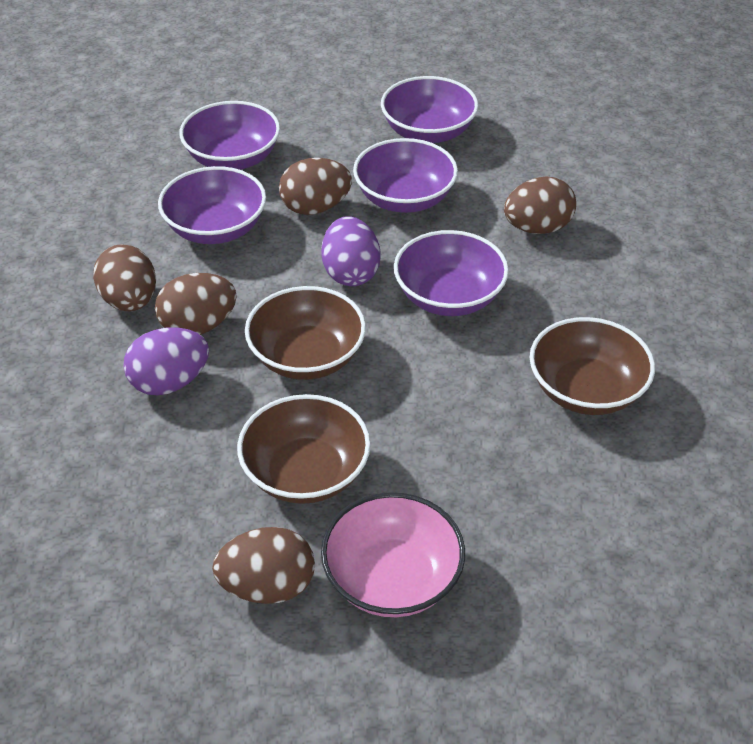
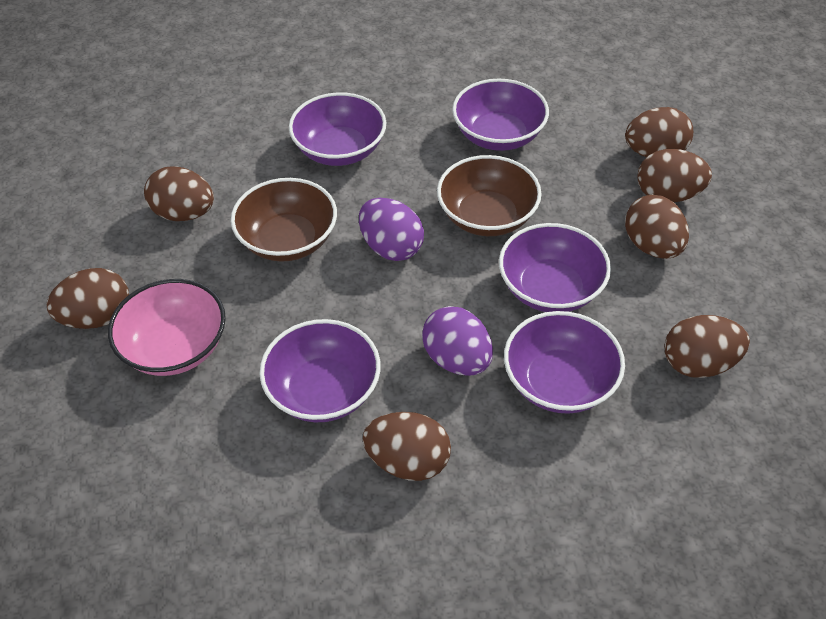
brown bowl: 3 -> 2
brown egg: 5 -> 7

